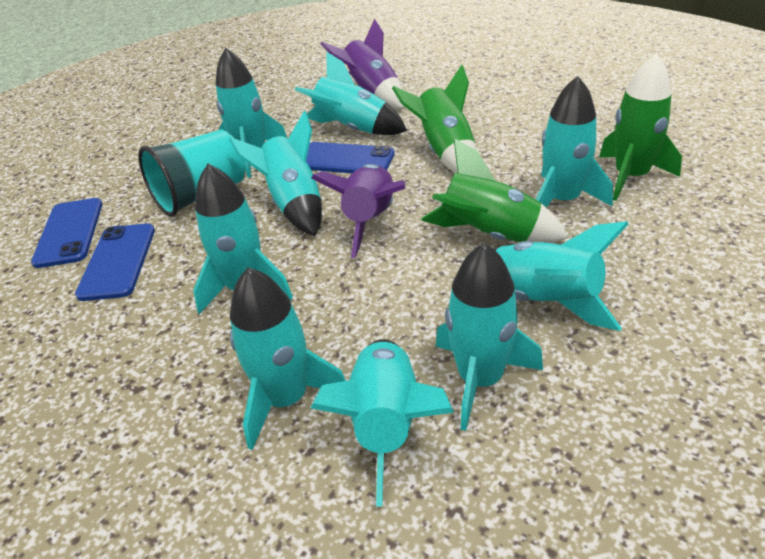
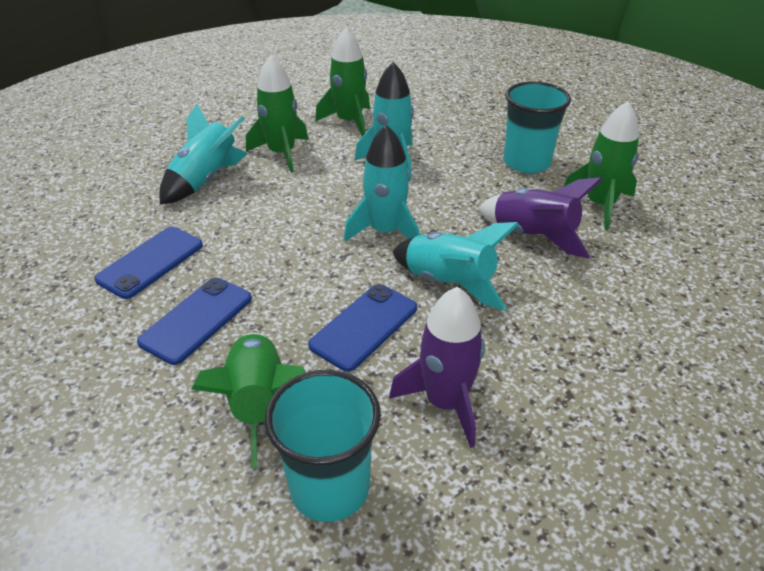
green rocket: 3 -> 4
turquoise cup: 1 -> 2
turquoise rocket: 9 -> 4

